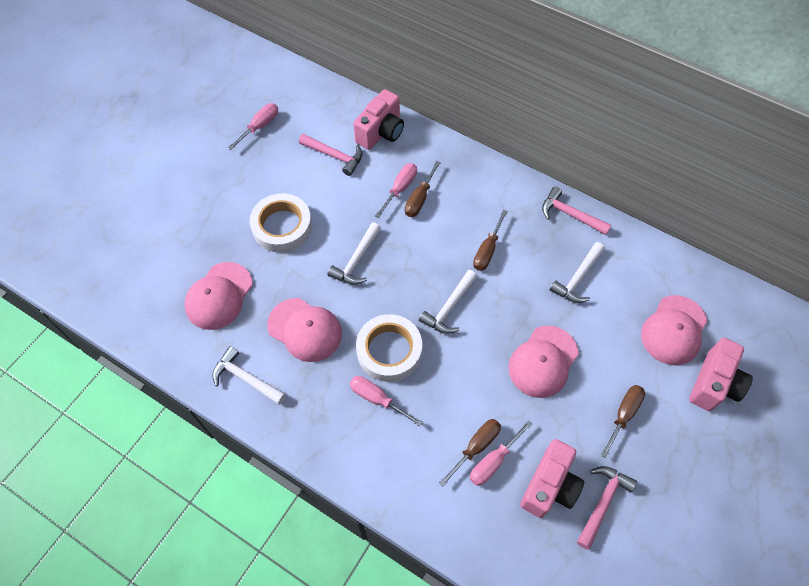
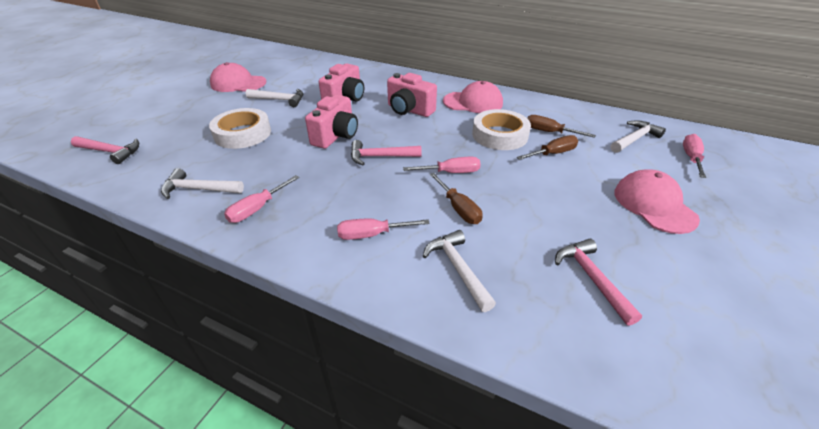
brown screwdriver: 4 -> 3
pink cap: 4 -> 3

